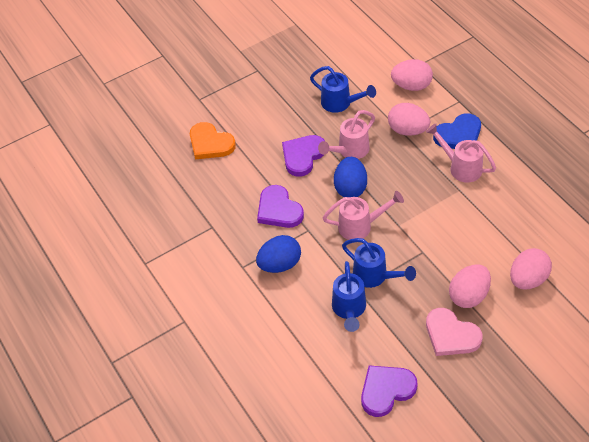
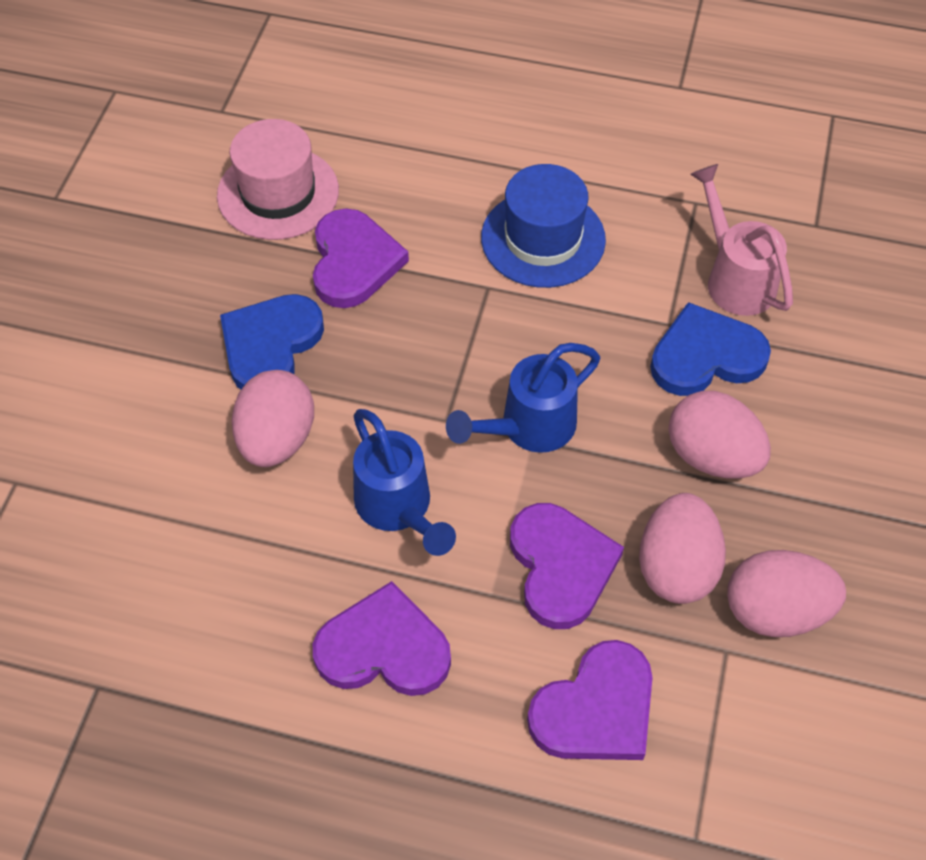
blue egg: 2 -> 0
blue hat: 0 -> 1
blue heart: 1 -> 2
blue watering can: 3 -> 2
orange heart: 1 -> 0
pink hat: 0 -> 1
pink heart: 1 -> 0
pink watering can: 3 -> 1
purple heart: 3 -> 4

